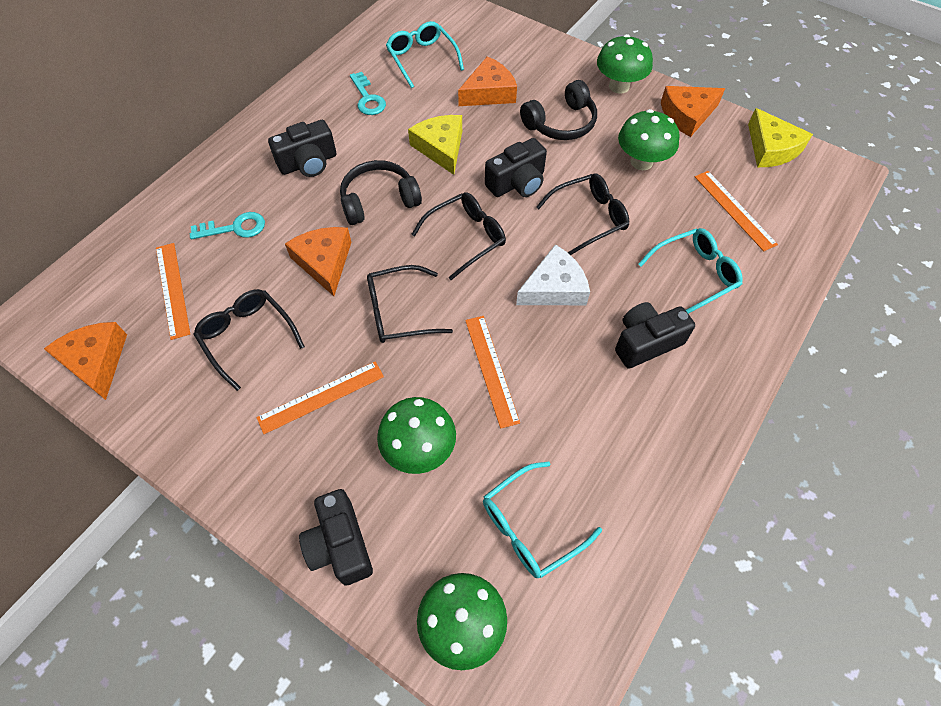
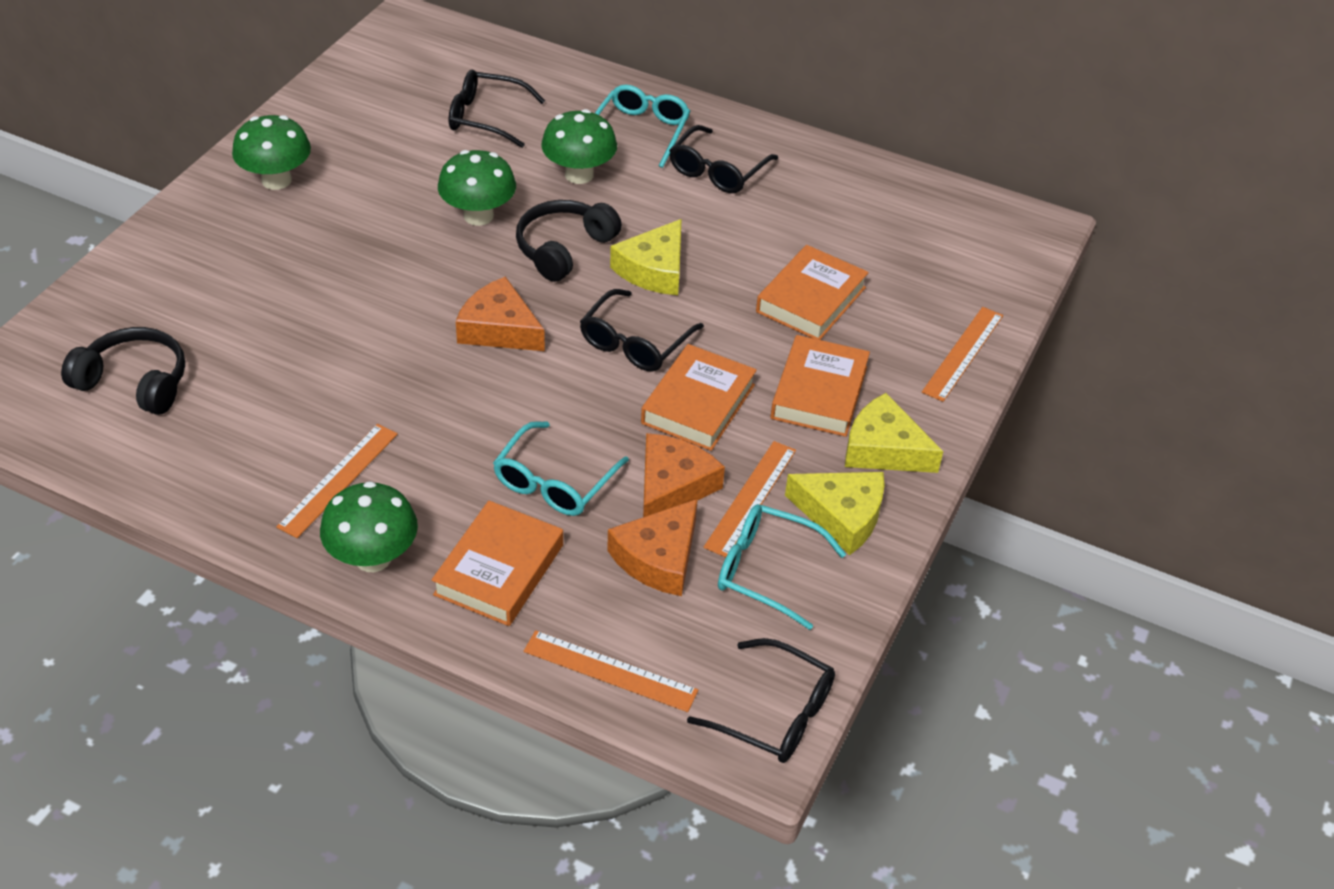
black camera: 4 -> 0
orange book: 0 -> 4
orange cheese: 4 -> 3
turquoise key: 2 -> 0
white cheese: 1 -> 0
yellow cheese: 2 -> 3

